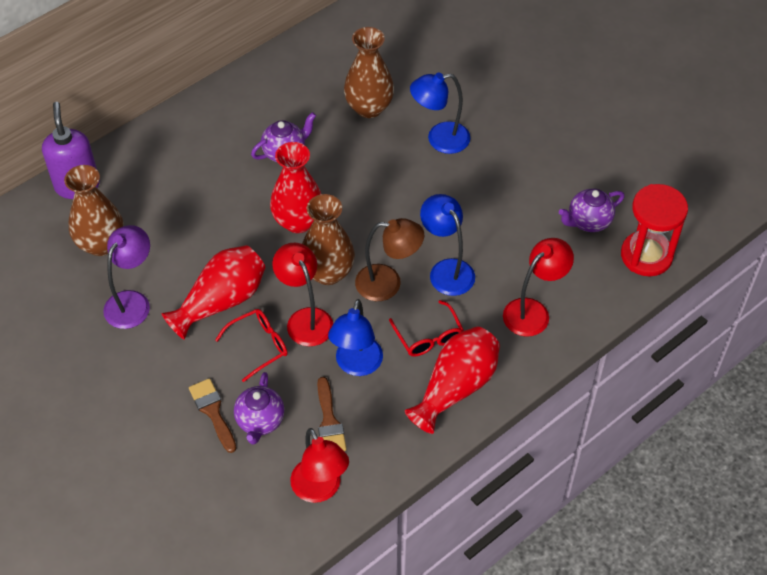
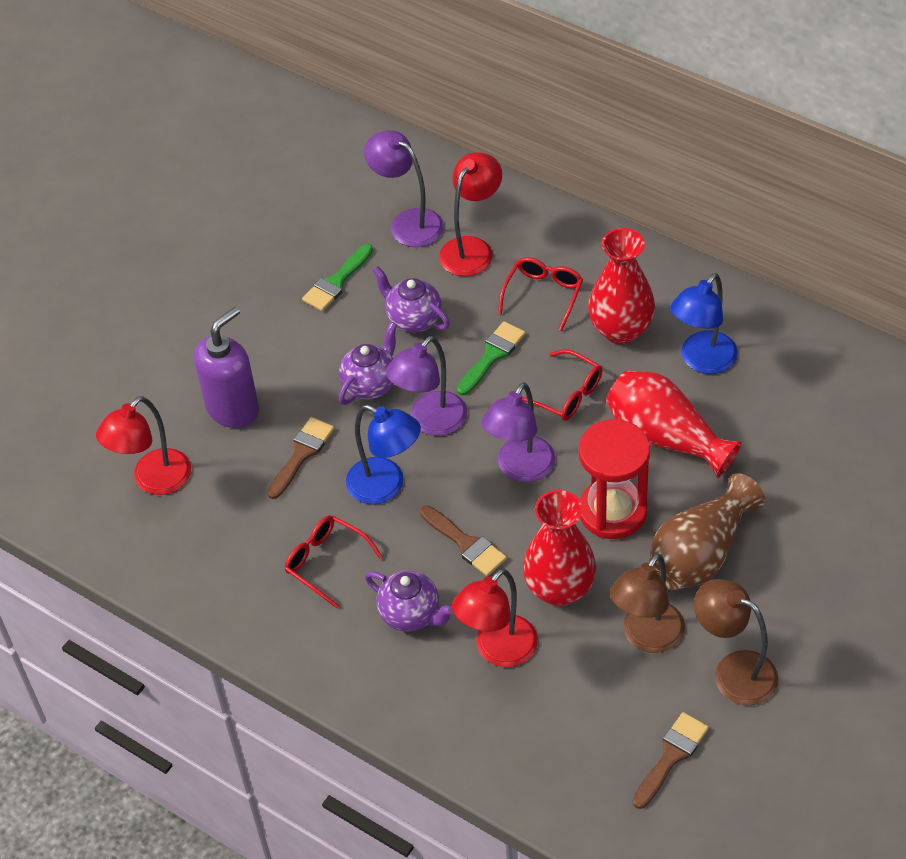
blue lamp: 3 -> 2
brown brush: 2 -> 3
brown lamp: 1 -> 2
brown vase: 3 -> 1
green brush: 0 -> 2
purple lamp: 1 -> 3
red glasses: 2 -> 3

